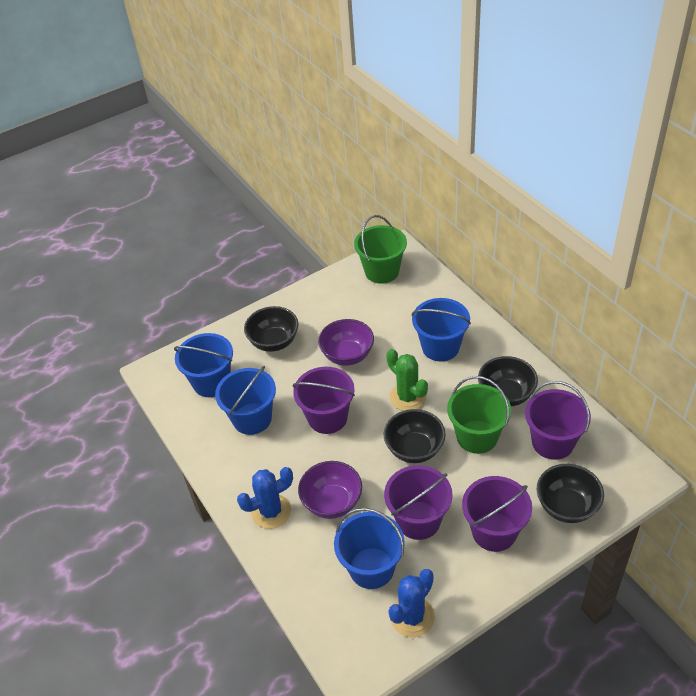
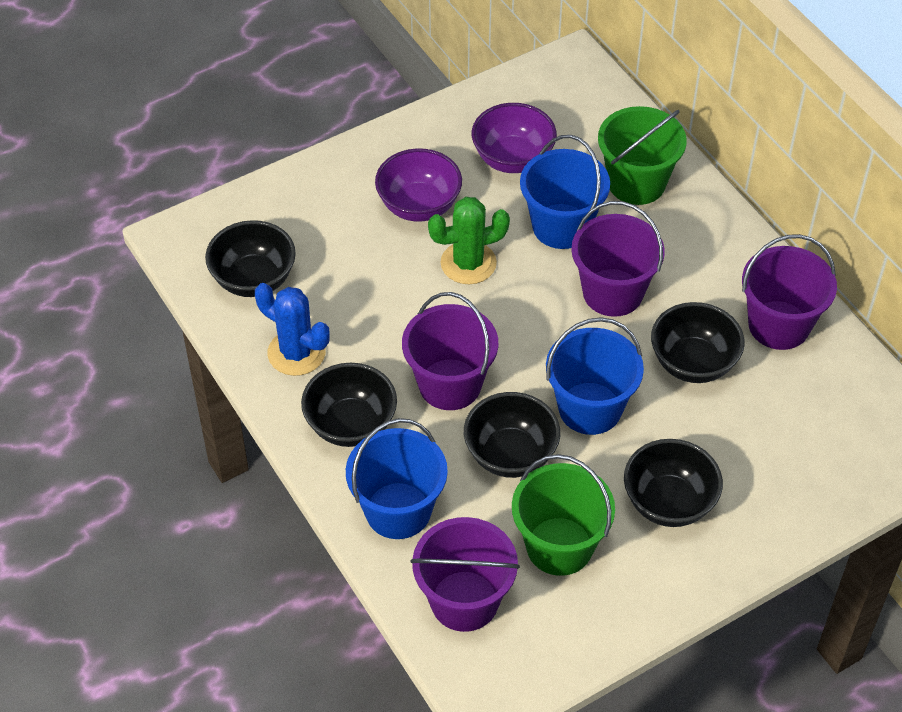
black bowl: 4 -> 5
blue bucket: 4 -> 3
blue cactus: 2 -> 1

